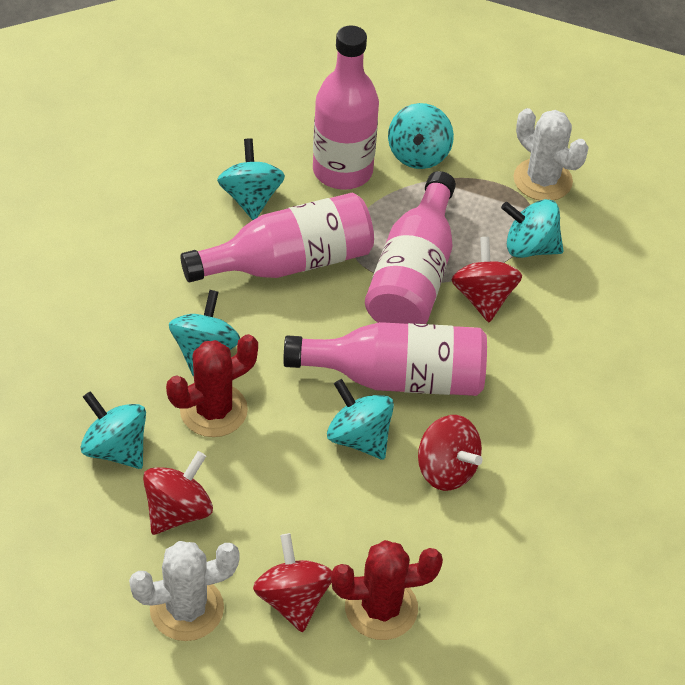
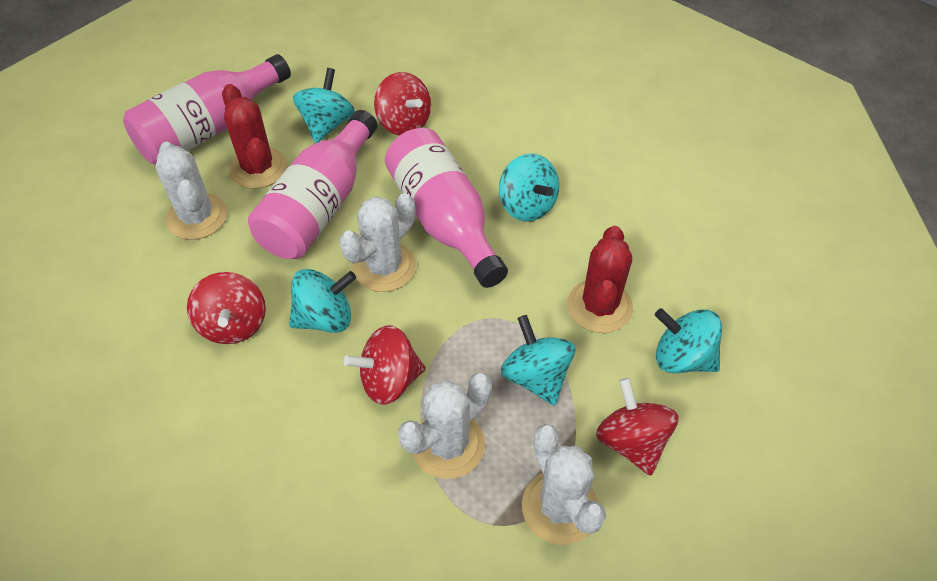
pink bottle: 4 -> 3
turquoise spinning top: 6 -> 5
white cactus: 2 -> 4

